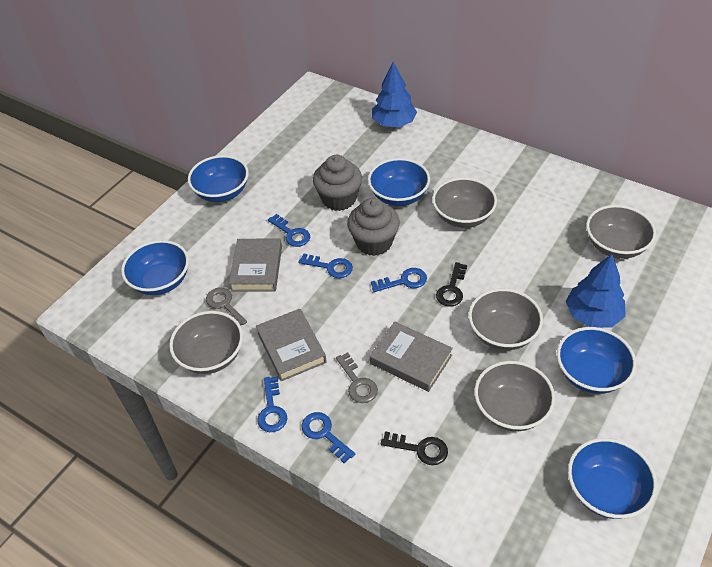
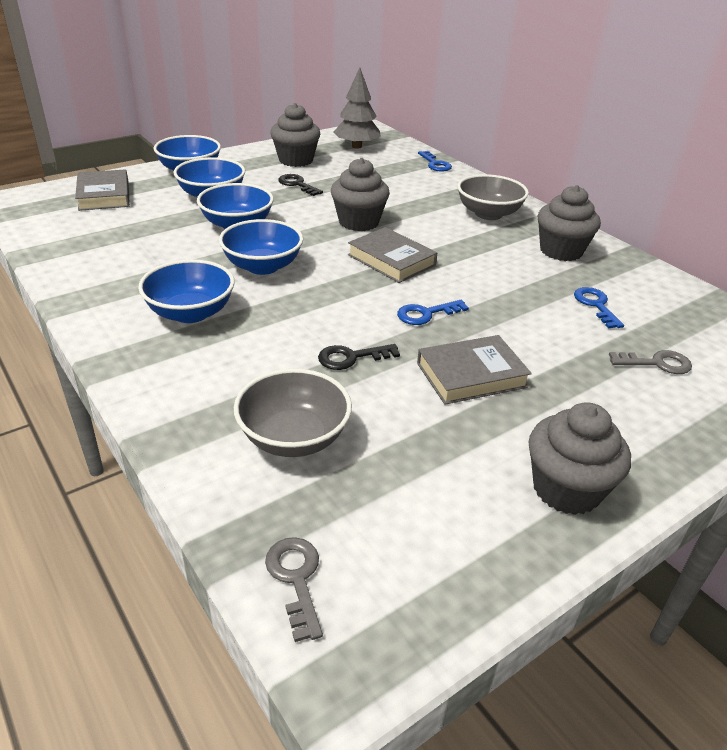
blue key: 5 -> 3
blue tree: 2 -> 0
grey bowl: 5 -> 2
grey cupcake: 2 -> 4
grey tree: 0 -> 1

